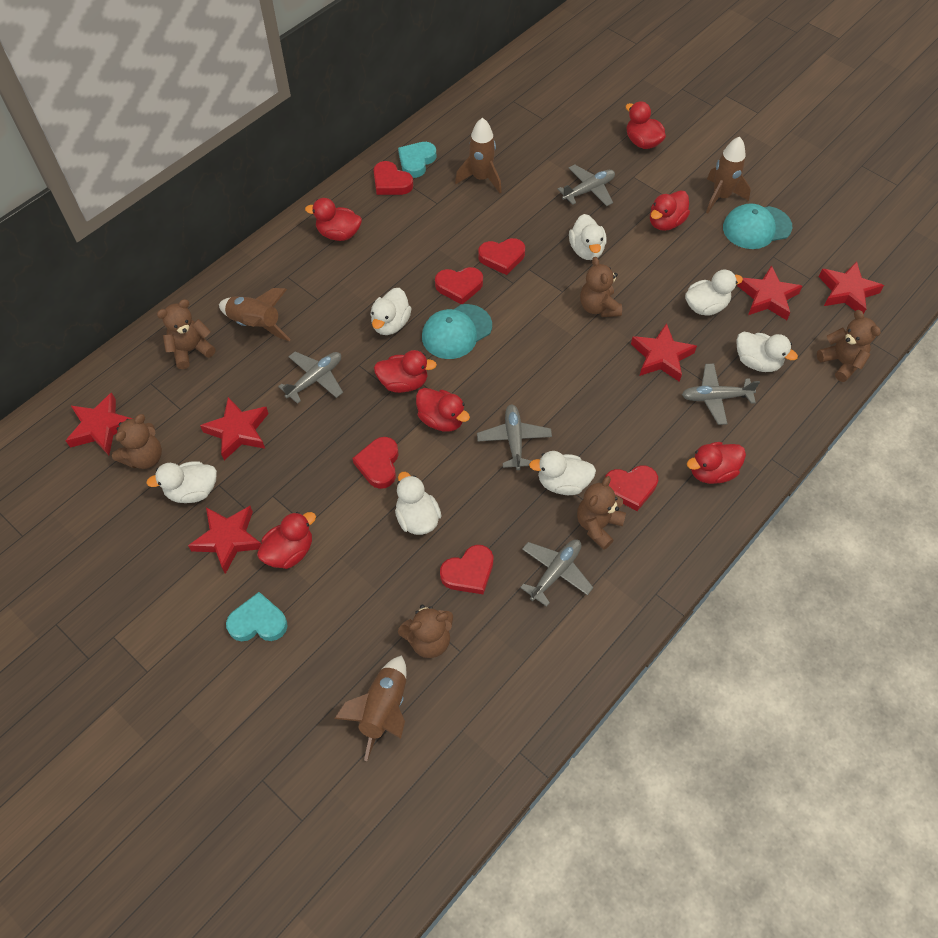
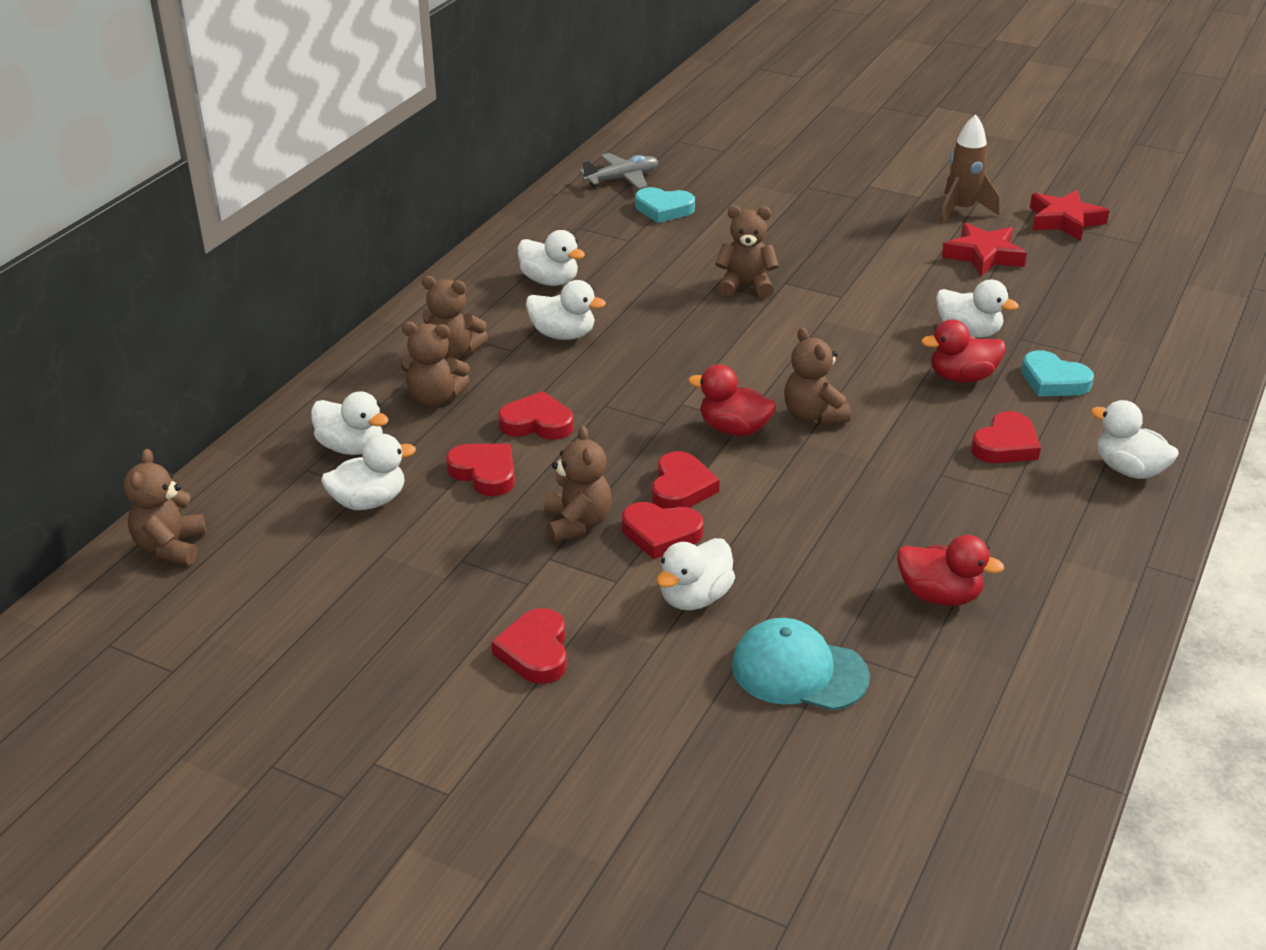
brown rocket: 4 -> 1
grey plane: 5 -> 1
red duck: 7 -> 3
red star: 6 -> 2
turquoise cap: 2 -> 1

